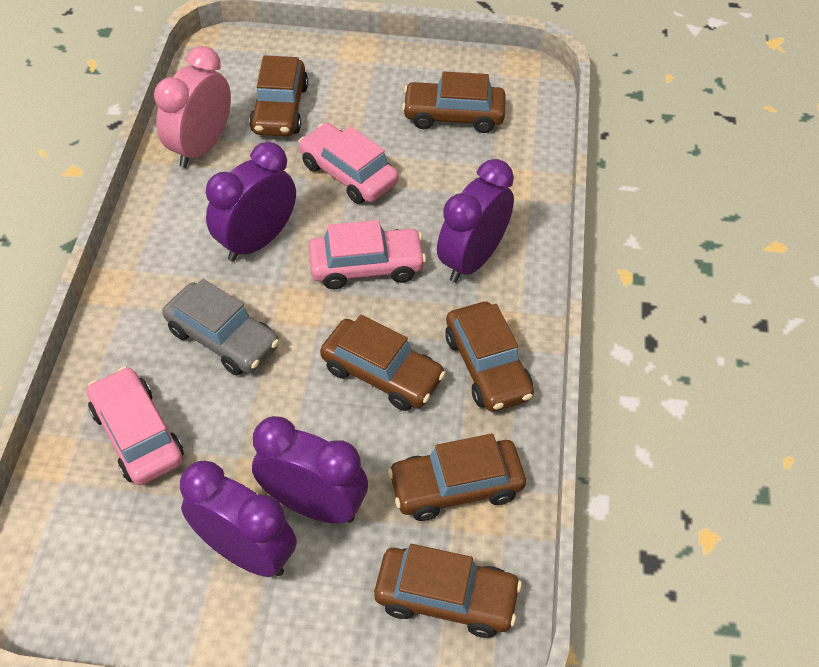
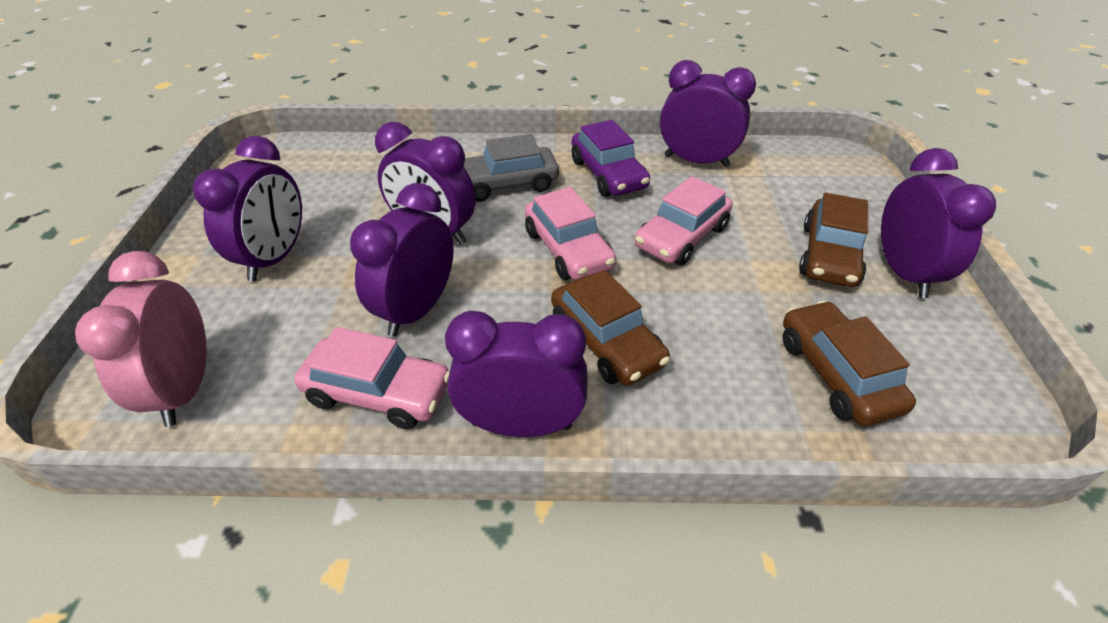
brown car: 6 -> 3
purple car: 0 -> 1
purple clock: 4 -> 6

